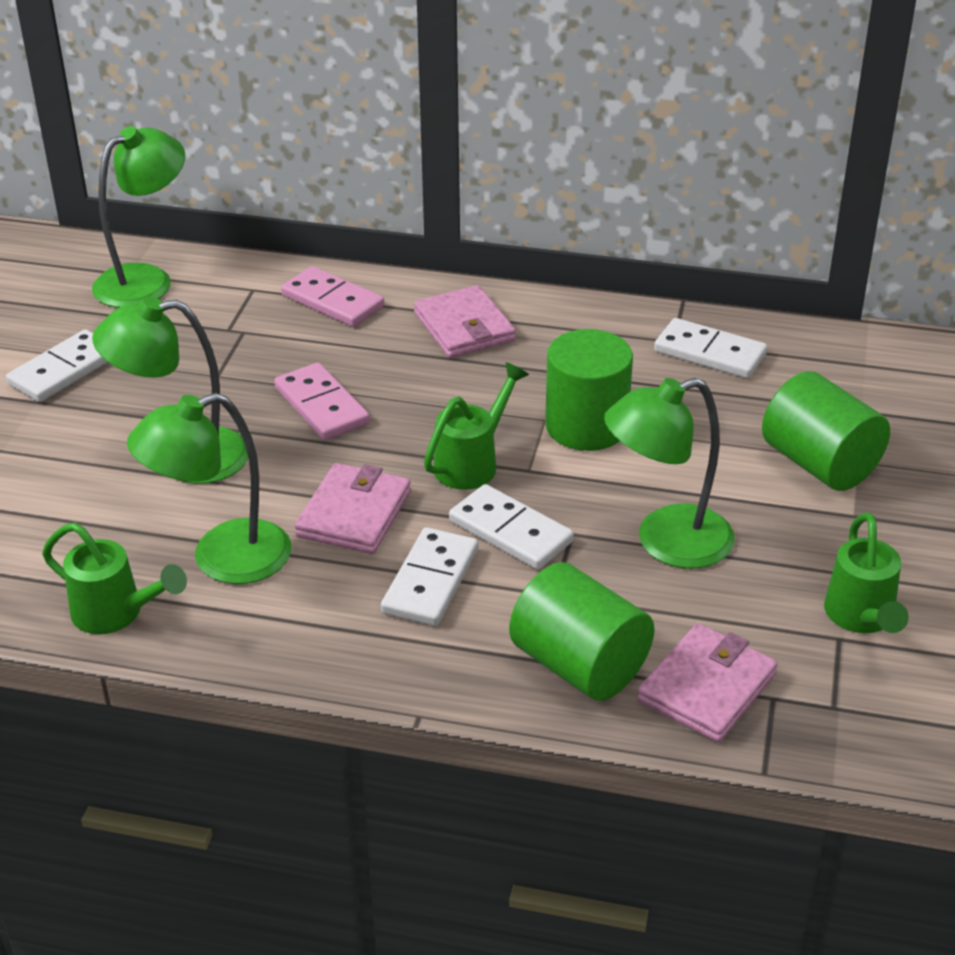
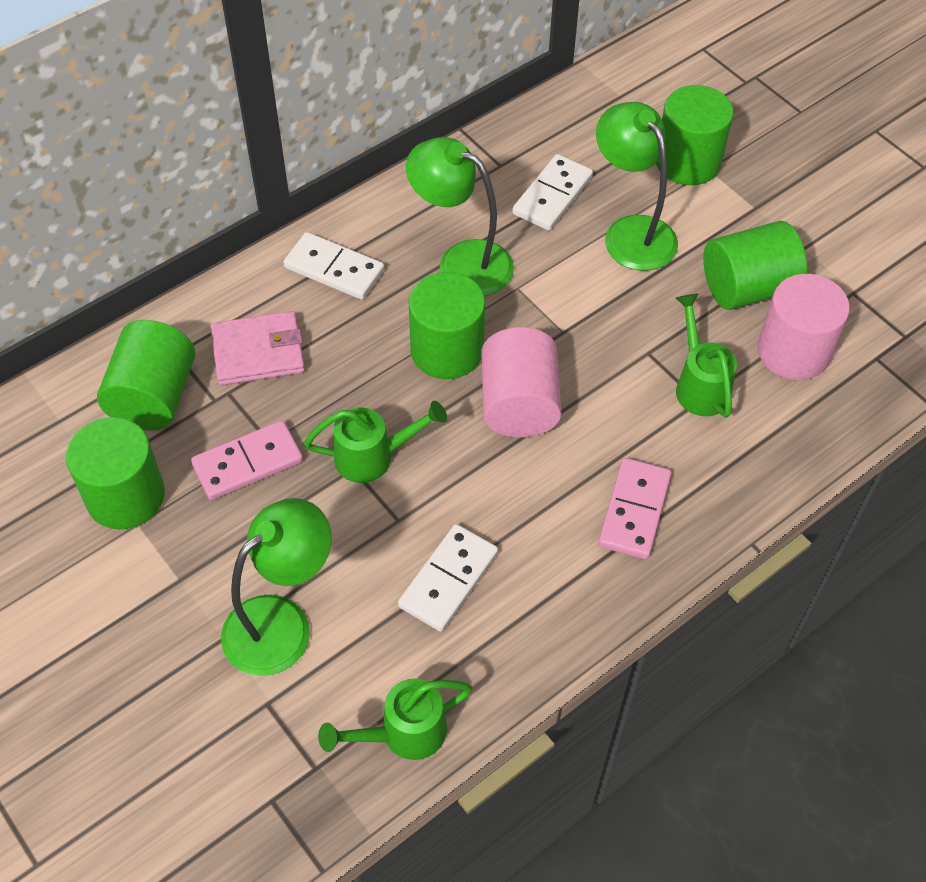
green cylinder: 3 -> 5
green lamp: 4 -> 3
pink cylinder: 0 -> 2
pink wallet: 3 -> 1
white domino: 4 -> 3

